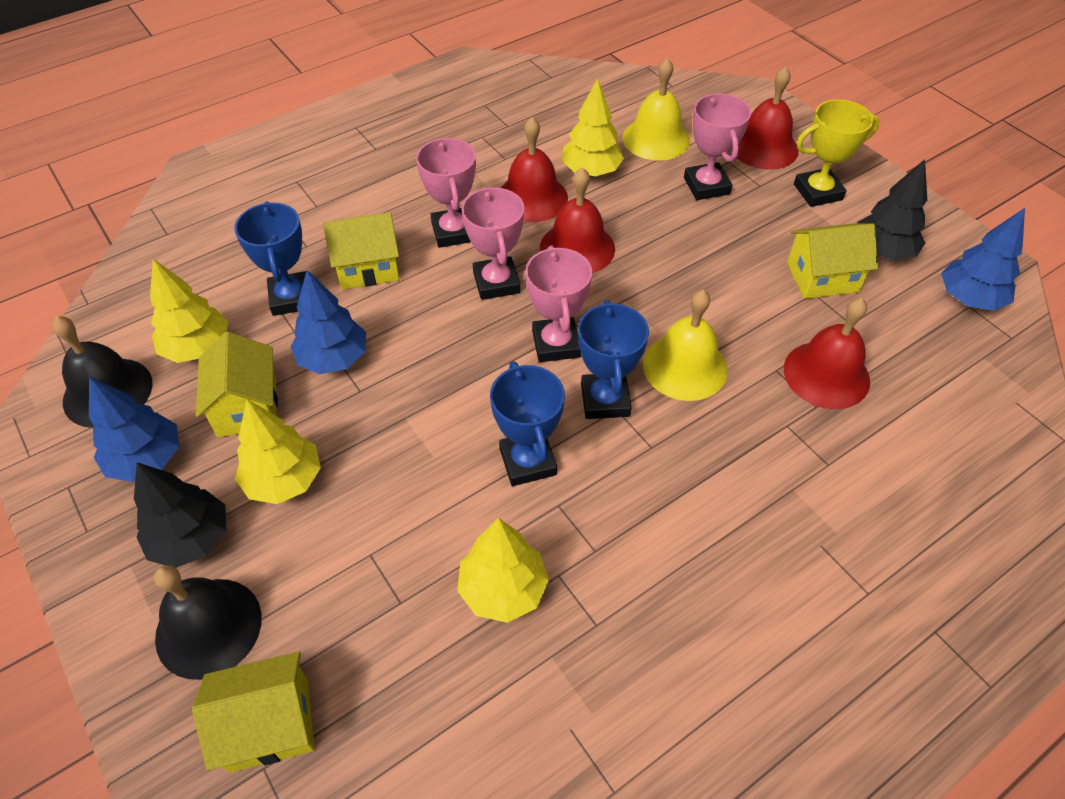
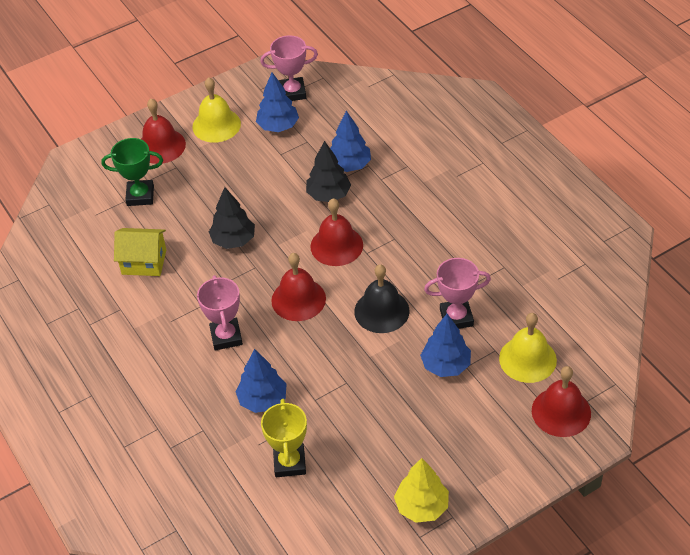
black bell: 2 -> 1
blue tree: 3 -> 4
blue trophy: 3 -> 0
green trophy: 0 -> 1
pink trophy: 4 -> 3
yellow house: 4 -> 1
yellow tree: 4 -> 1

